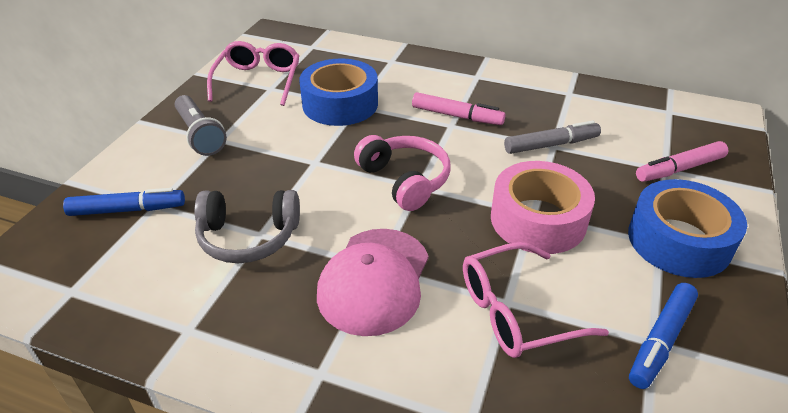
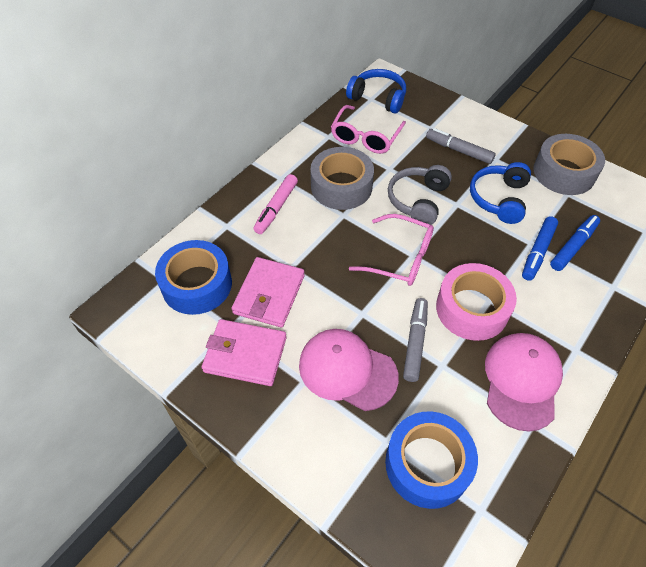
blue headphones: 0 -> 2
grey flashlight: 1 -> 0
grey marker: 1 -> 2
grey tape: 0 -> 2
pink cap: 1 -> 2
pink headphones: 1 -> 0
pink marker: 2 -> 1
pink wallet: 0 -> 2

